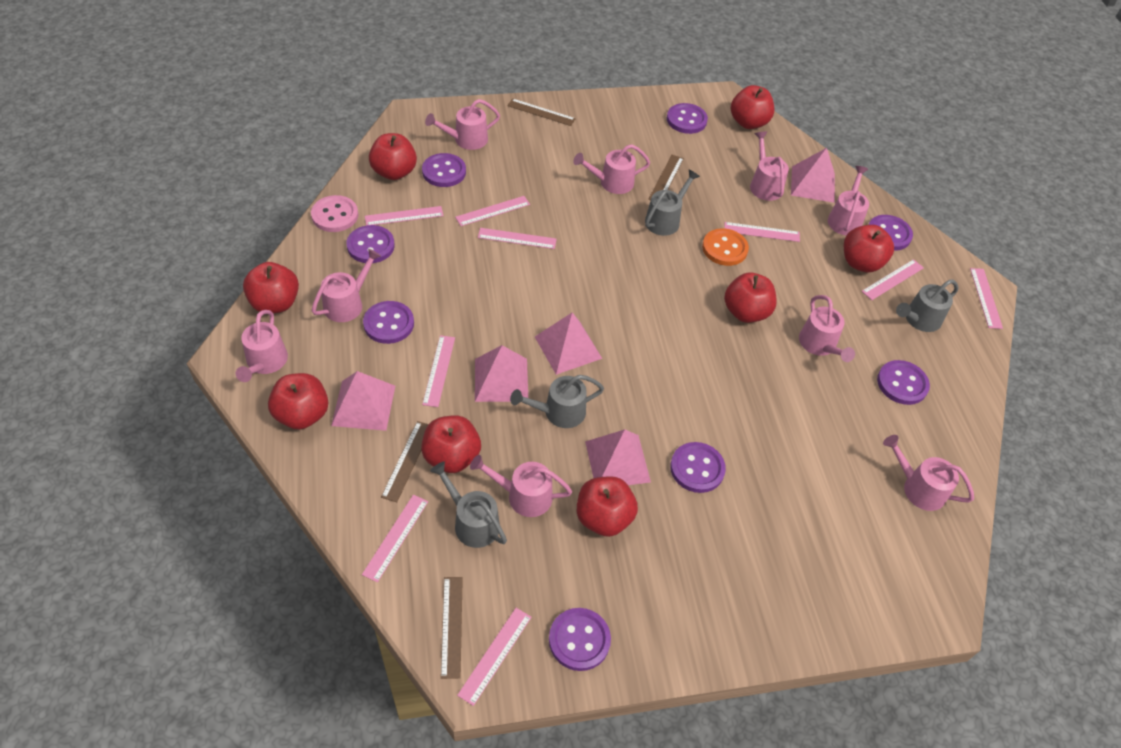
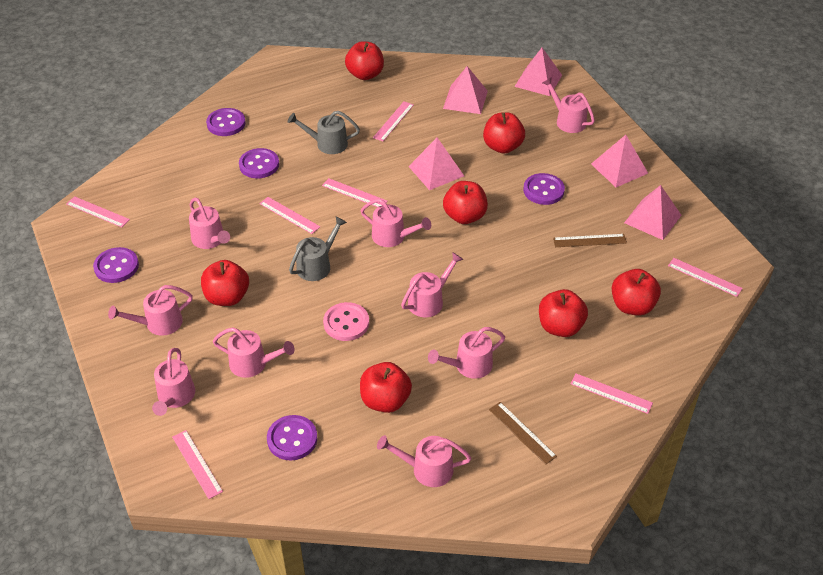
brown ruler: 4 -> 2
grey watering can: 4 -> 2
orange button: 1 -> 0
pink ruler: 9 -> 7
purple button: 8 -> 5
red apple: 8 -> 7

